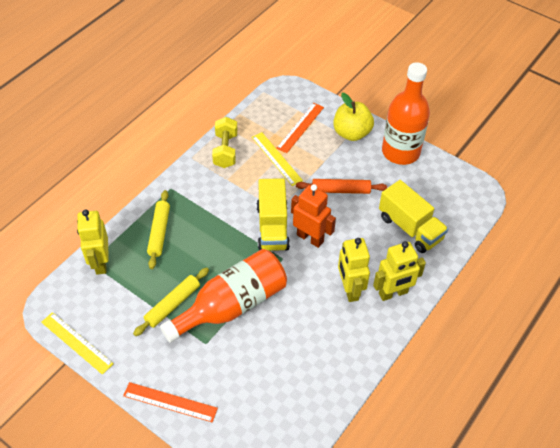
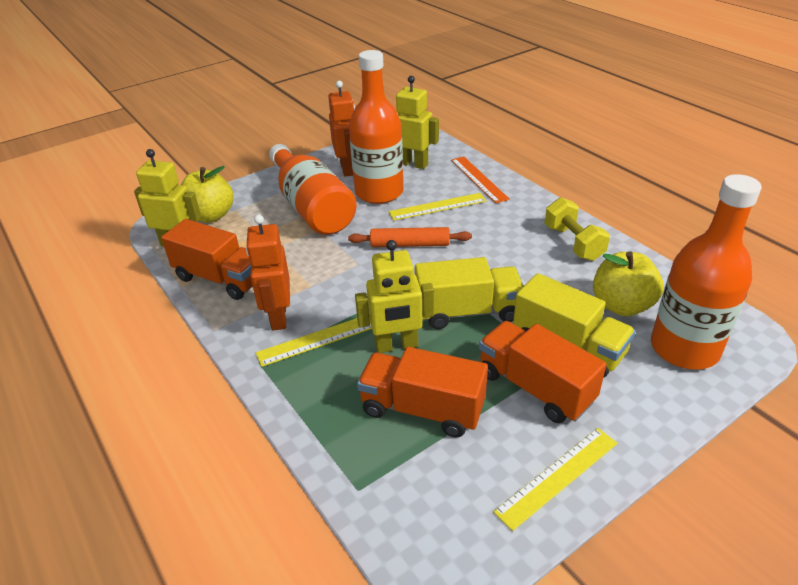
orange bottle: 2 -> 3
orange robot: 1 -> 2
orange ruler: 2 -> 1
orange truck: 0 -> 3
yellow apple: 1 -> 2
yellow rolling pin: 2 -> 0
yellow ruler: 2 -> 3

